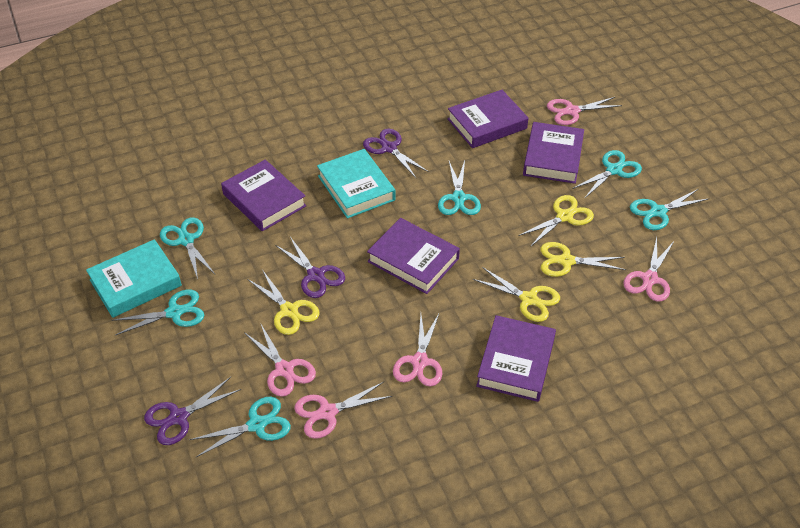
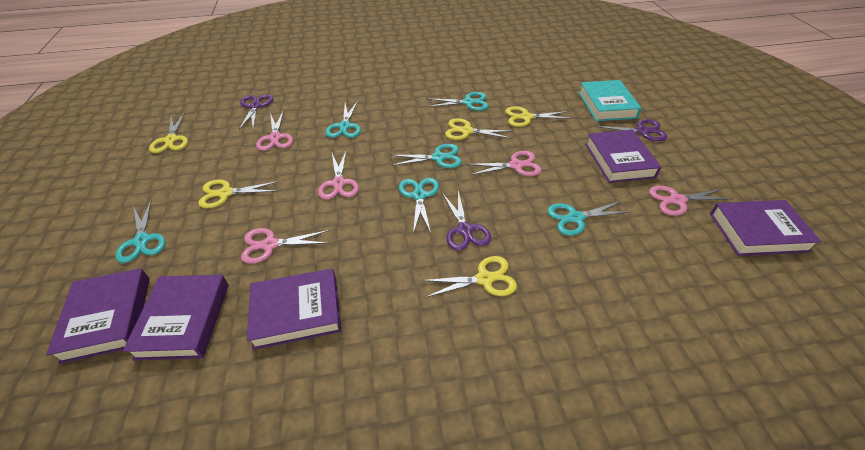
turquoise book: 2 -> 1
yellow scissors: 4 -> 5

